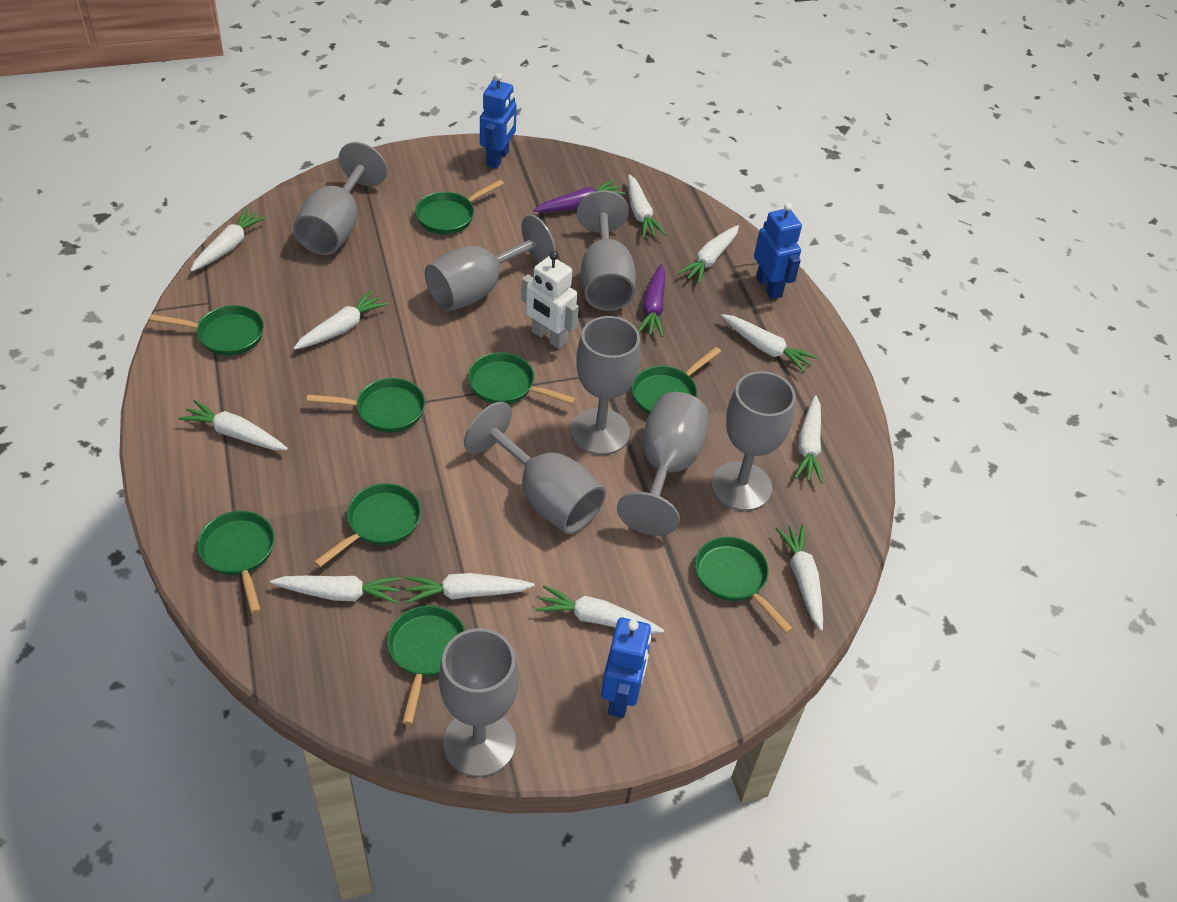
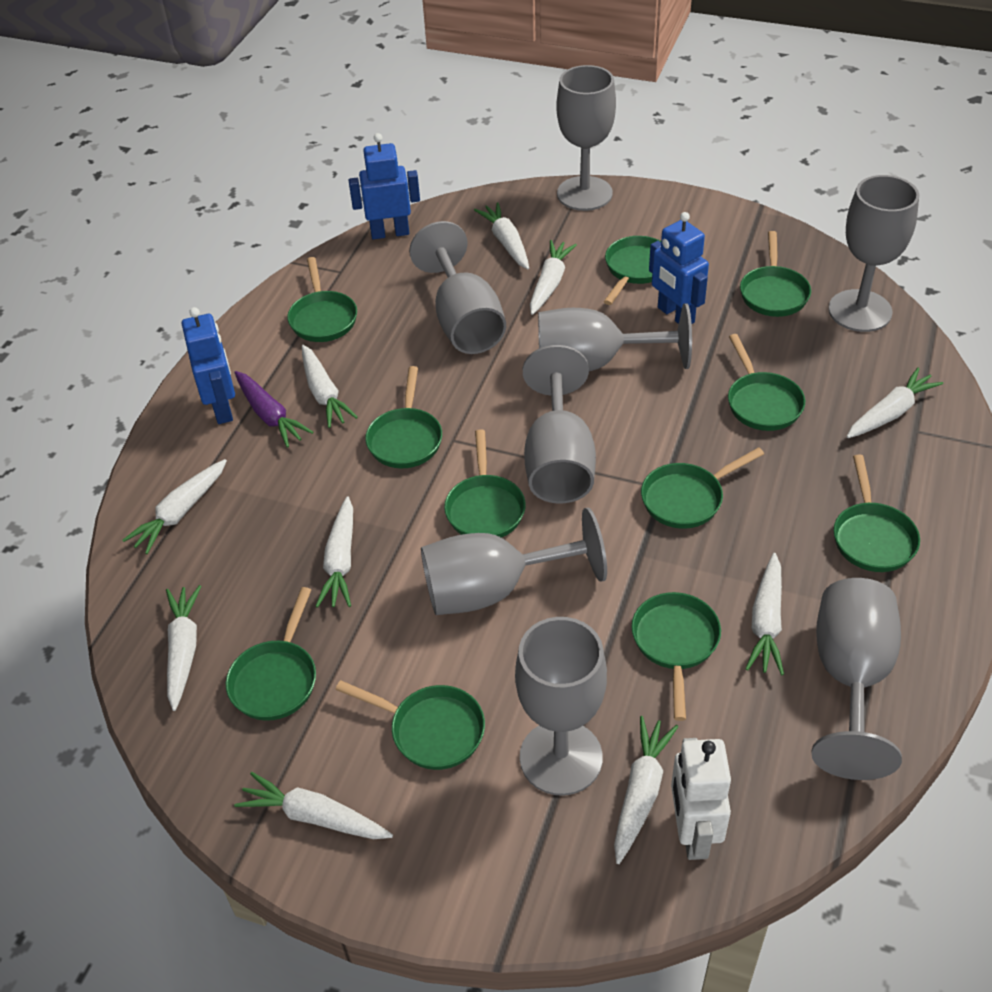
green pan: 9 -> 11
purple carrot: 2 -> 1
white carrot: 11 -> 10

